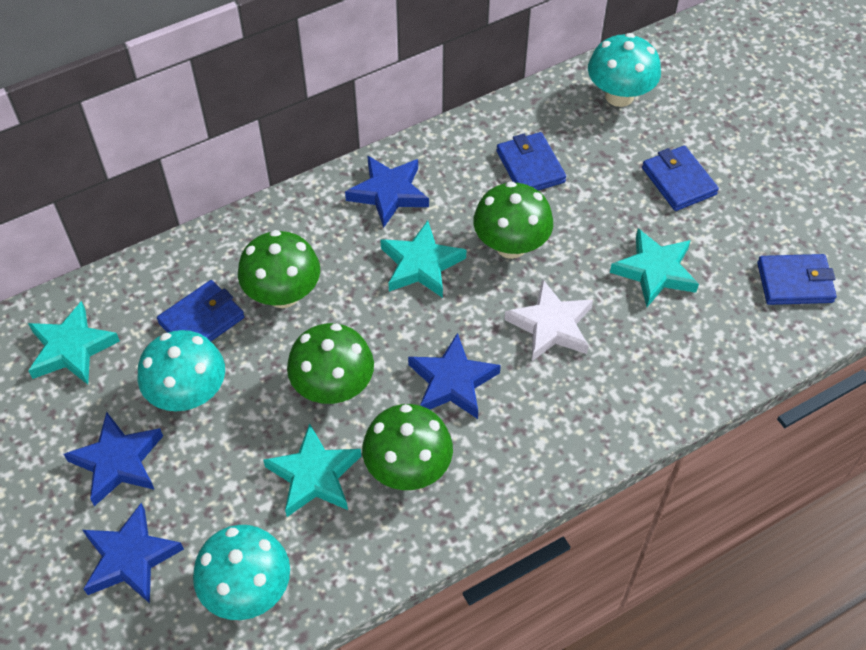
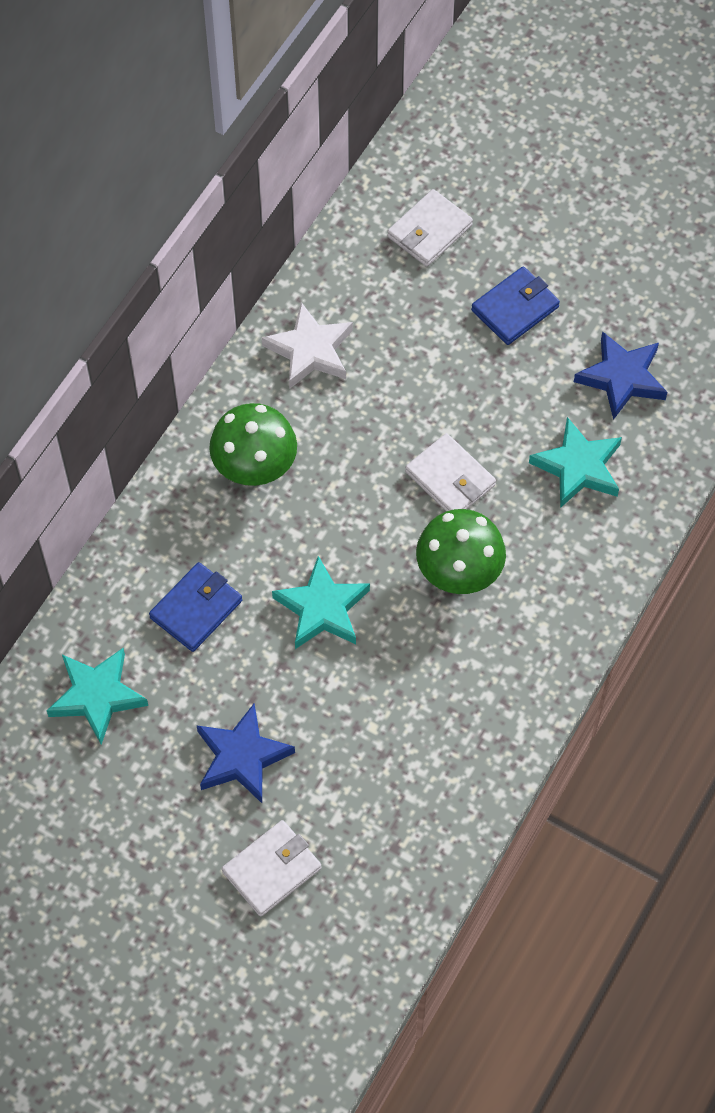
blue star: 4 -> 2
blue wallet: 4 -> 2
green mushroom: 4 -> 2
turquoise mushroom: 3 -> 0
turquoise star: 4 -> 3
white wallet: 0 -> 3

